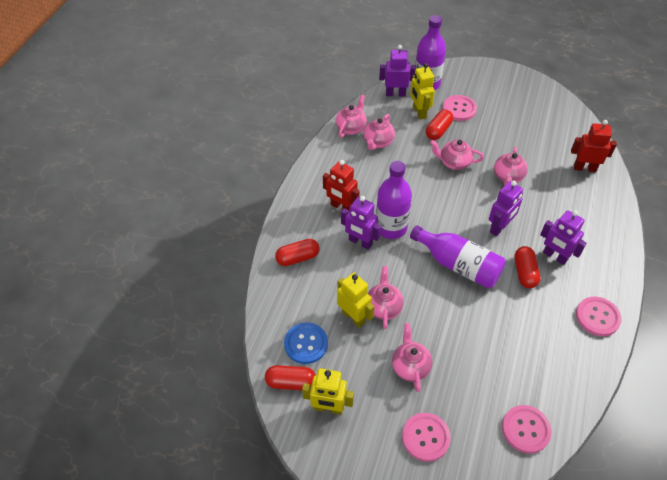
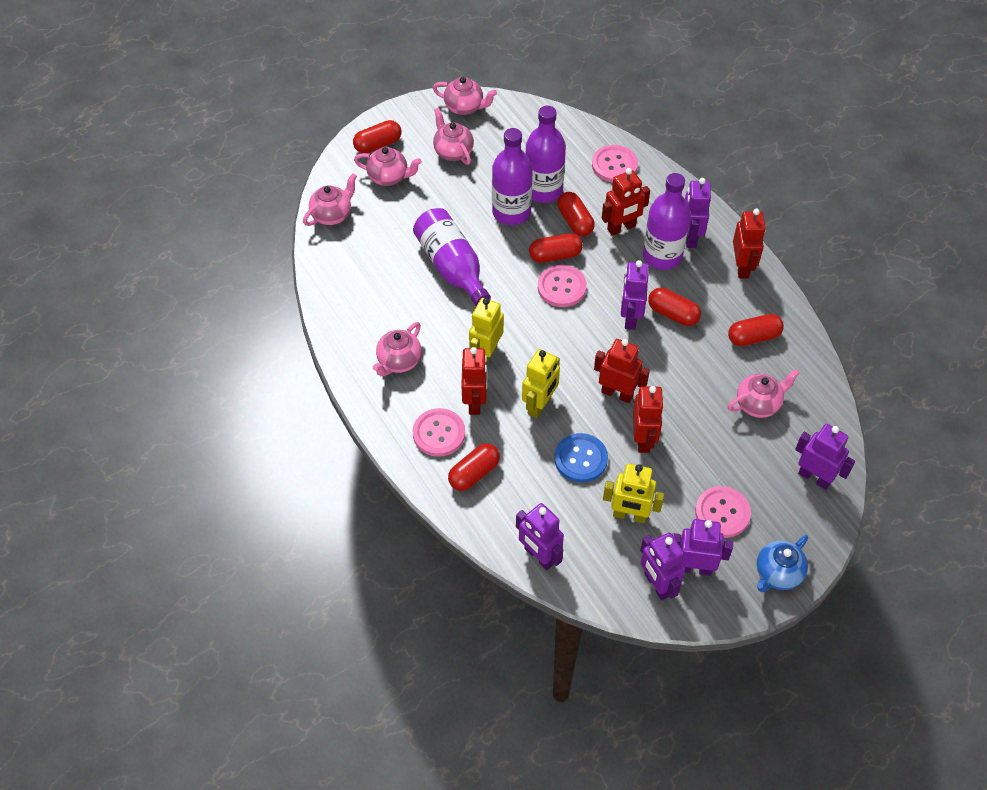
blue teapot: 0 -> 1
purple bottle: 3 -> 4
purple robot: 4 -> 6
red capsule: 4 -> 6
red robot: 2 -> 5

